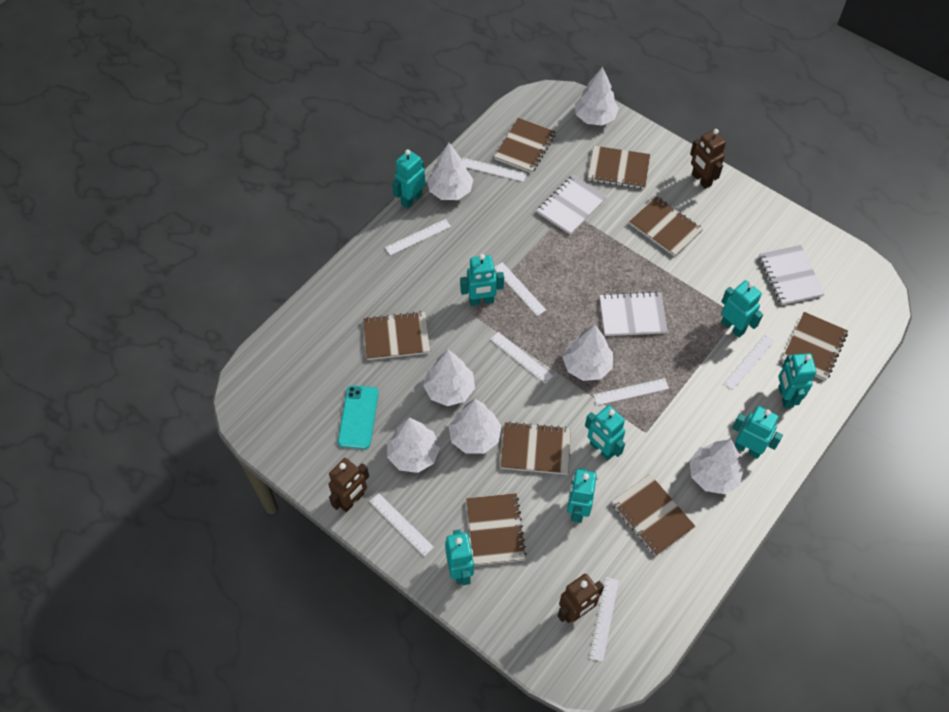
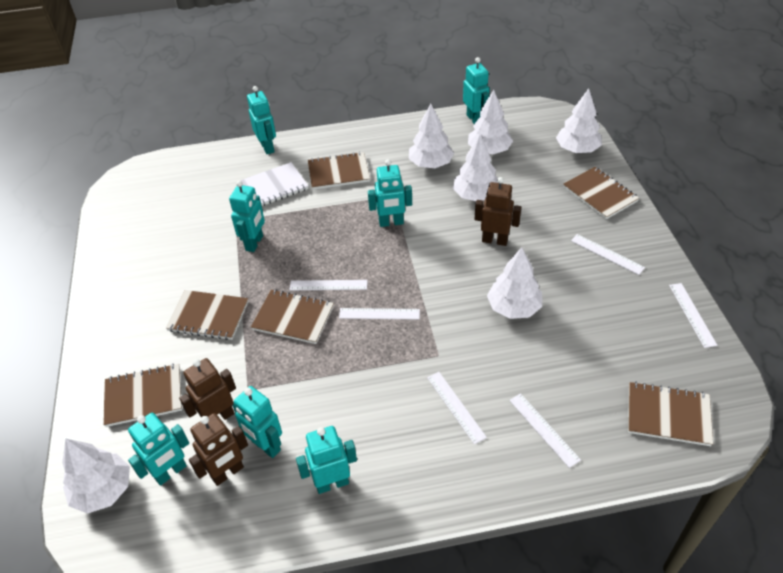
brown notebook: 8 -> 6
turquoise phone: 1 -> 0
turquoise robot: 8 -> 7
white notebook: 3 -> 1
white ruler: 8 -> 6
white tree: 7 -> 6

